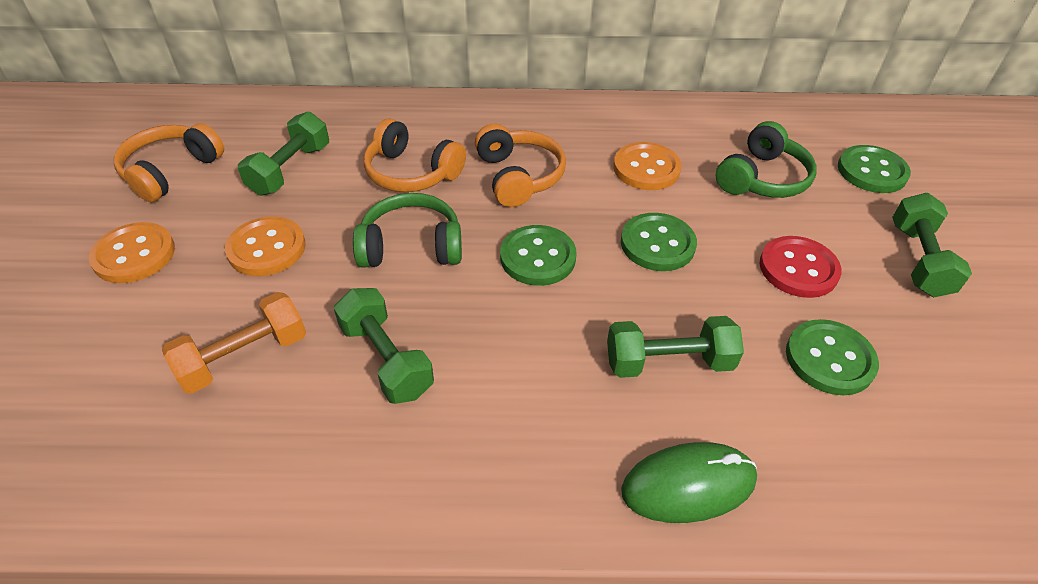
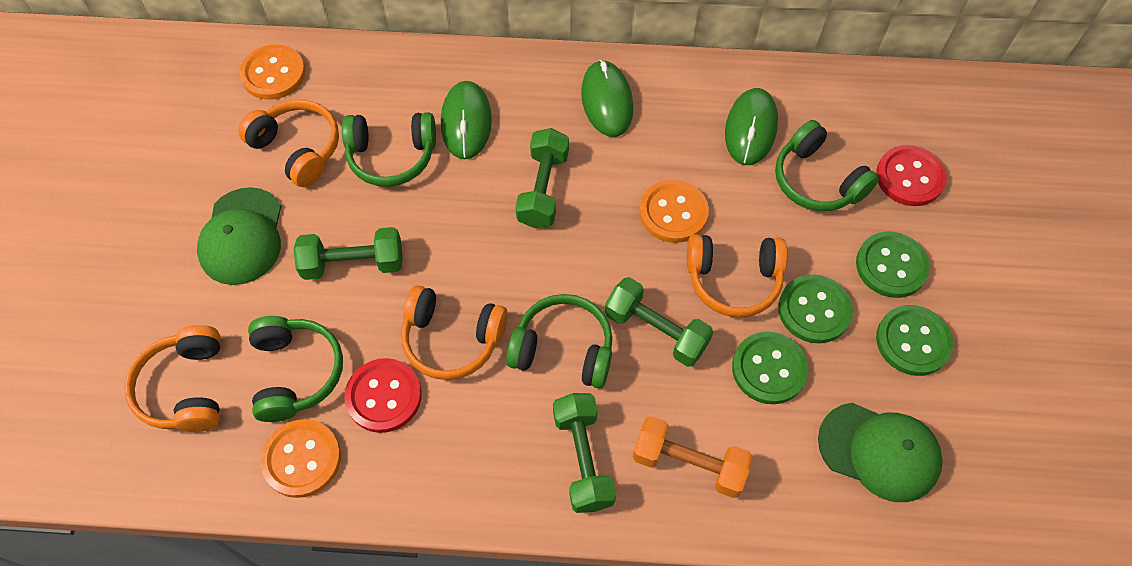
green cap: 0 -> 2
green headphones: 2 -> 4
green mouse: 1 -> 3
orange headphones: 3 -> 4
red button: 1 -> 2

